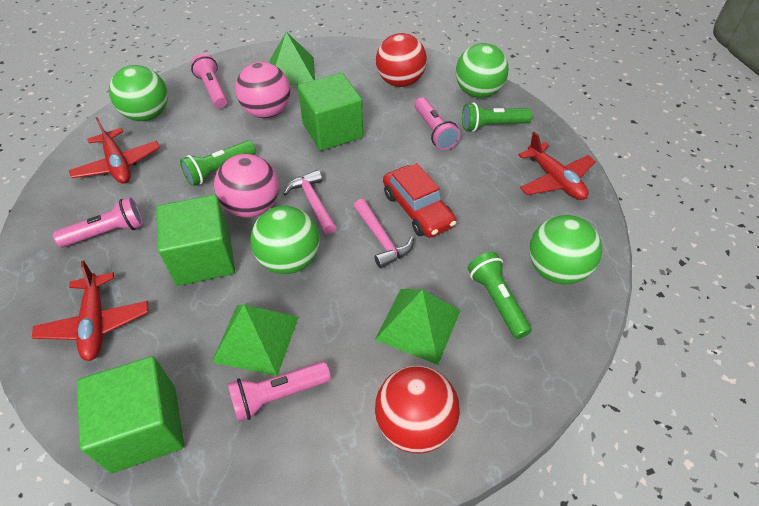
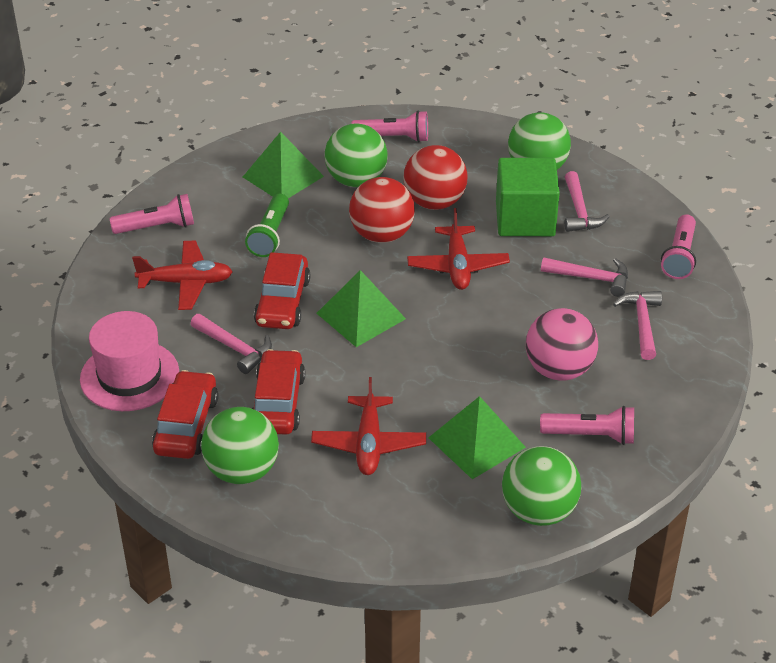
green cube: 3 -> 1
green flashlight: 3 -> 1
pink ball: 2 -> 1
pink hammer: 2 -> 4
pink hat: 0 -> 1
red car: 1 -> 3

